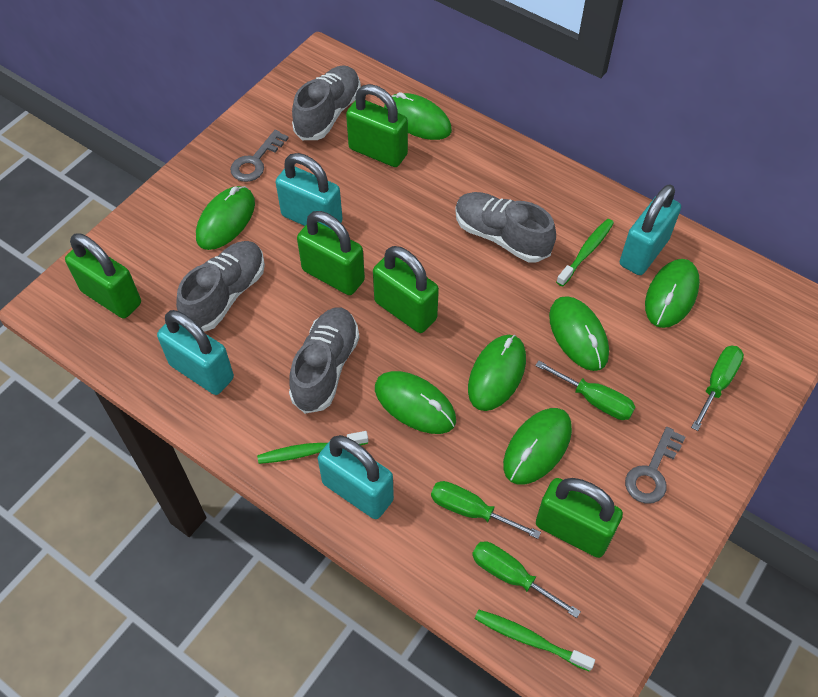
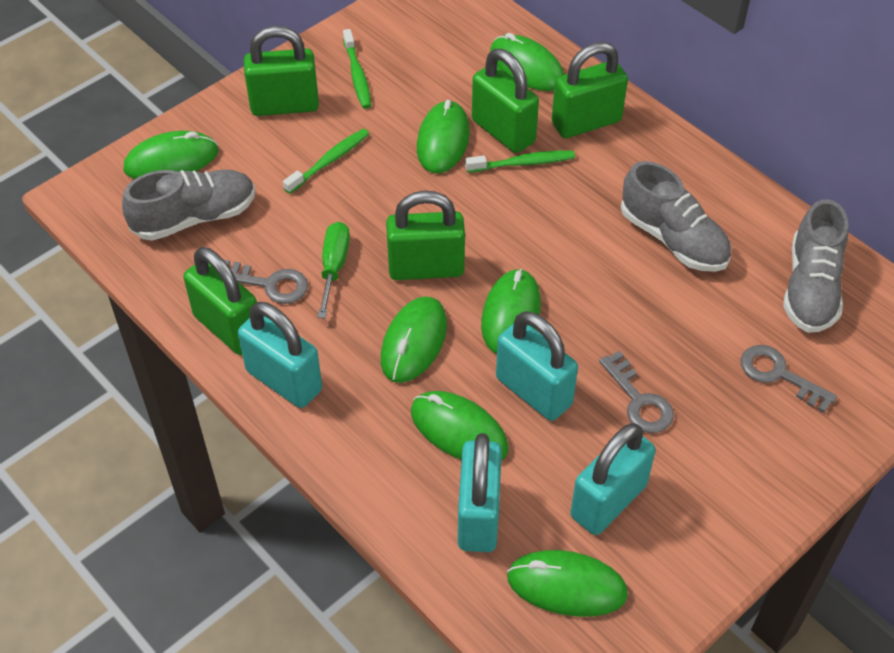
green screwdriver: 4 -> 1
grey key: 2 -> 3
grey shoe: 4 -> 3

